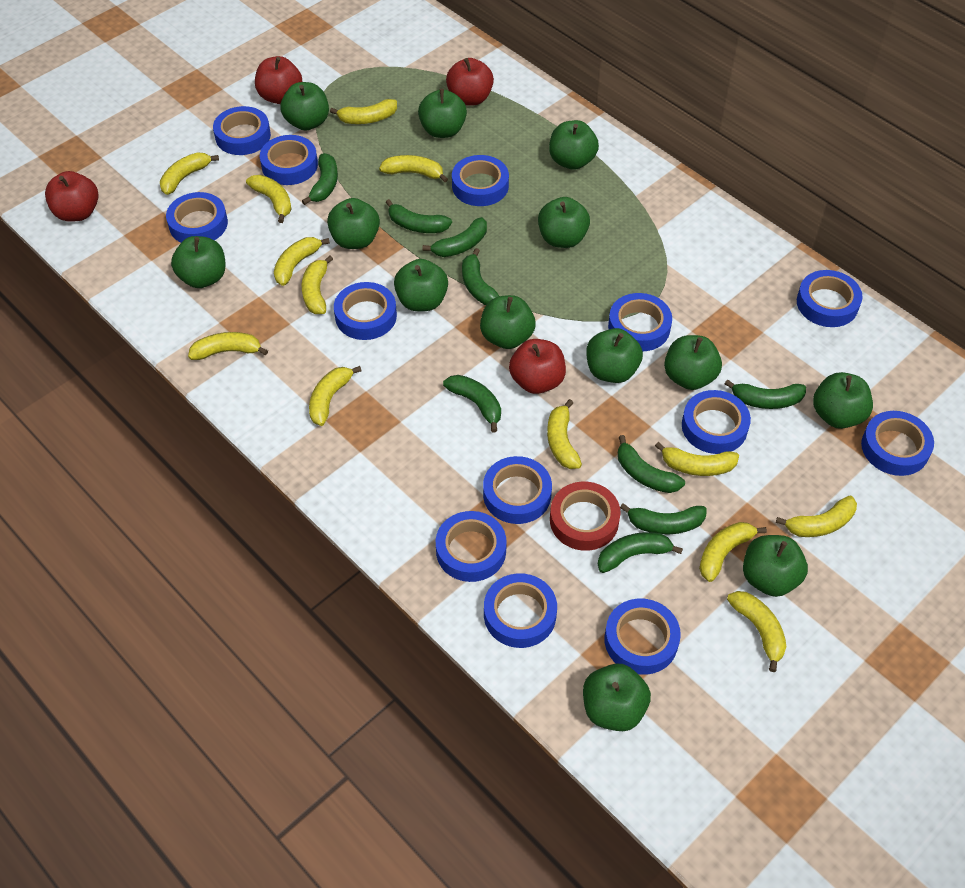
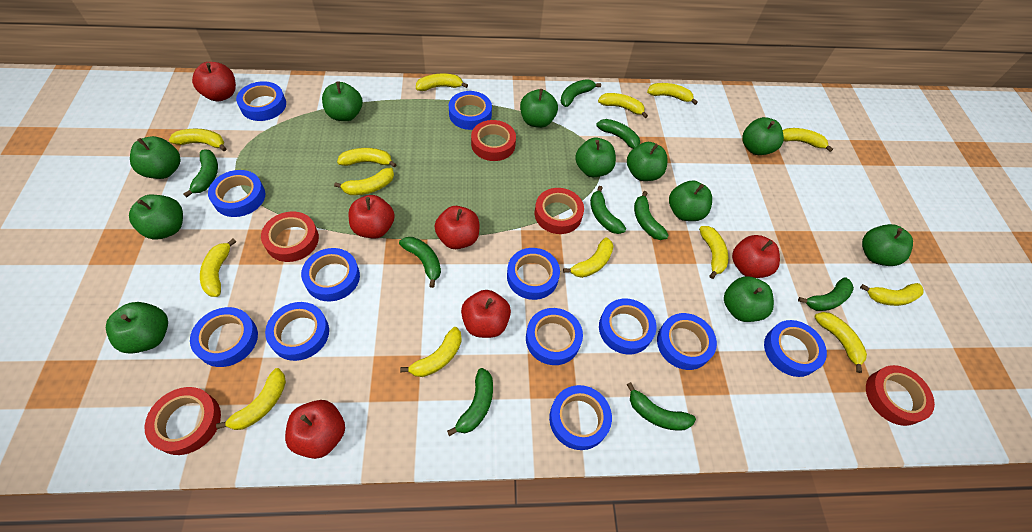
blue tape: 13 -> 12
green apple: 13 -> 11
red apple: 4 -> 6
red tape: 1 -> 5
yellow banana: 13 -> 14

